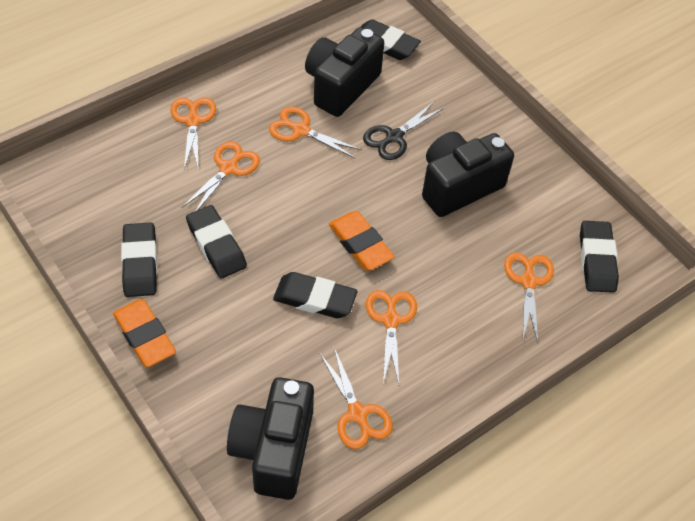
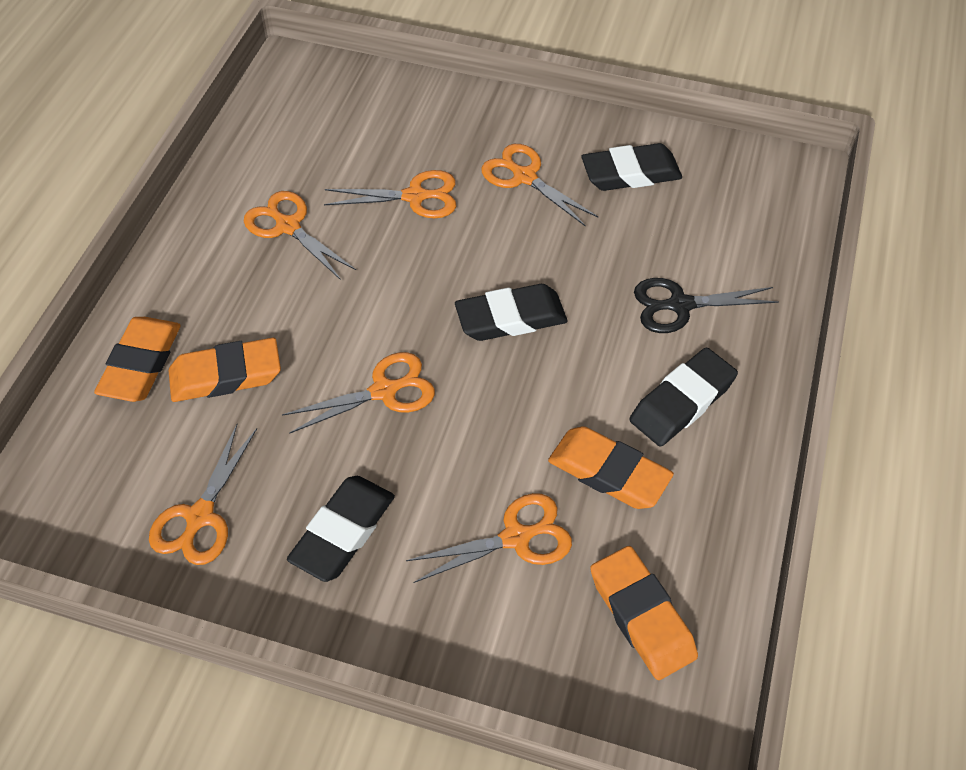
black camera: 3 -> 0
black eraser: 5 -> 4
orange eraser: 2 -> 4

